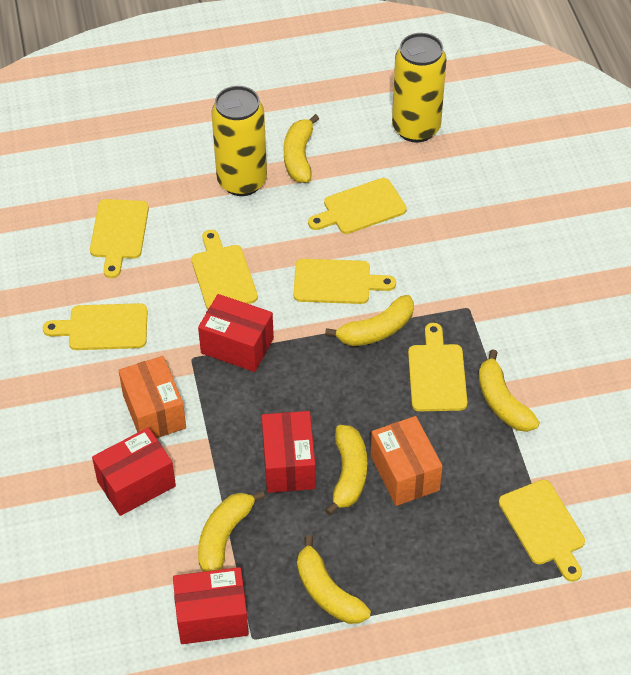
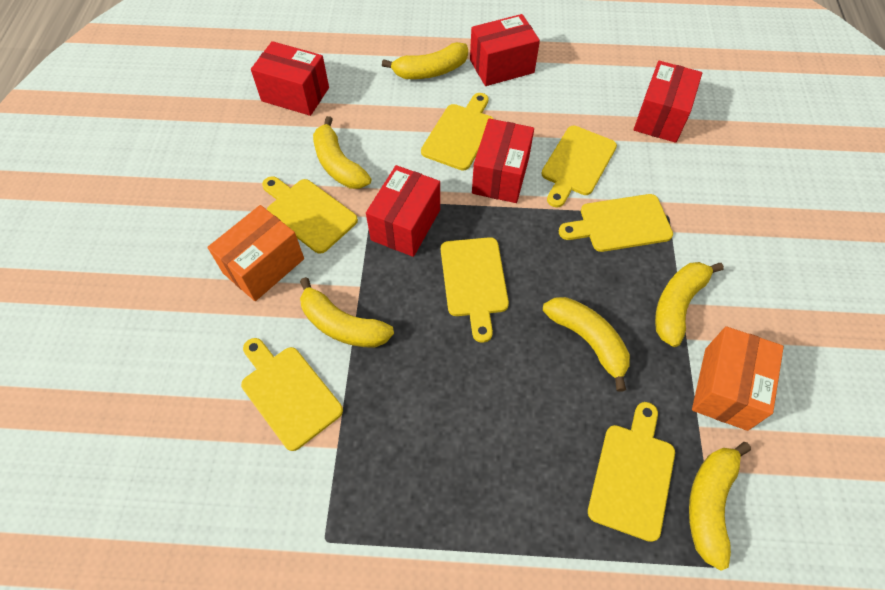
red box: 4 -> 5
yellow can: 2 -> 0

